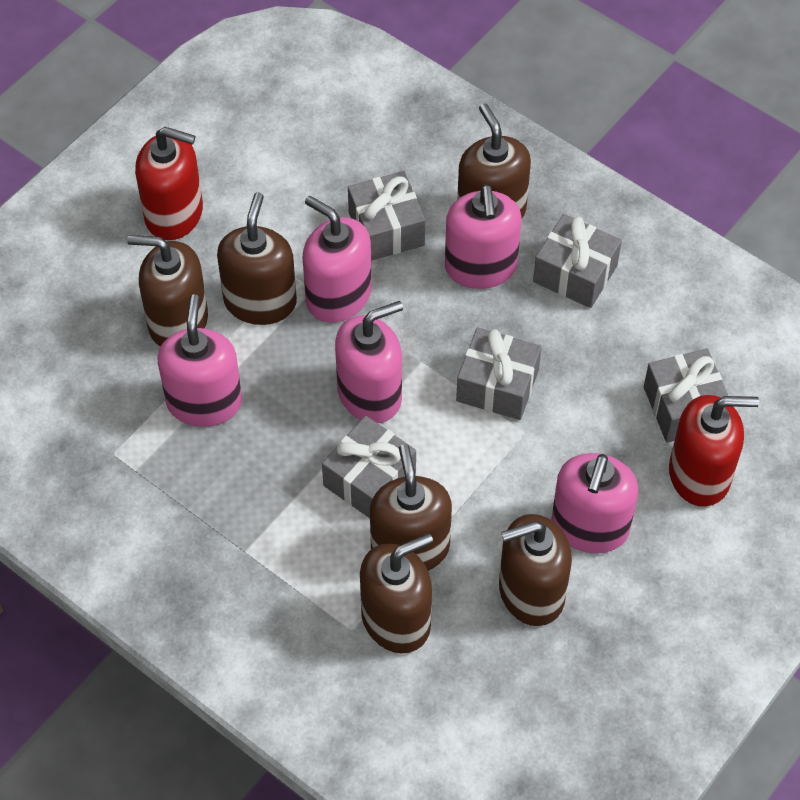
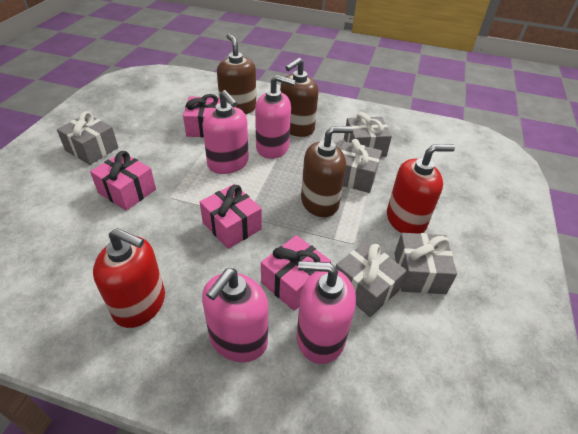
brown soap dispenser: 6 -> 3
pink gift: 0 -> 4
pink soap dispenser: 5 -> 4

